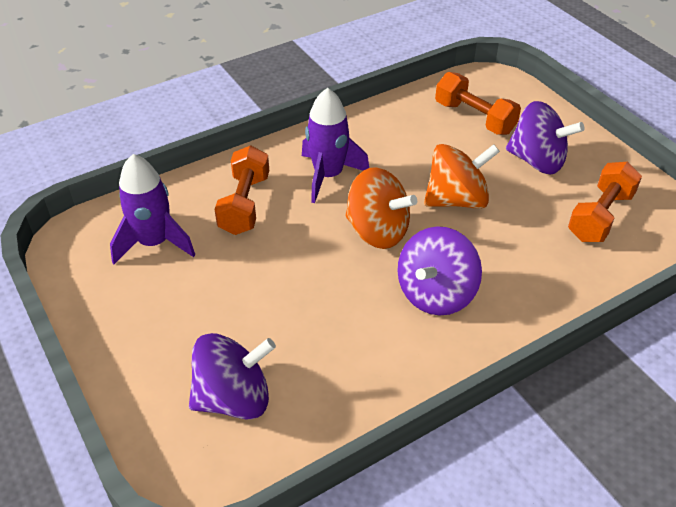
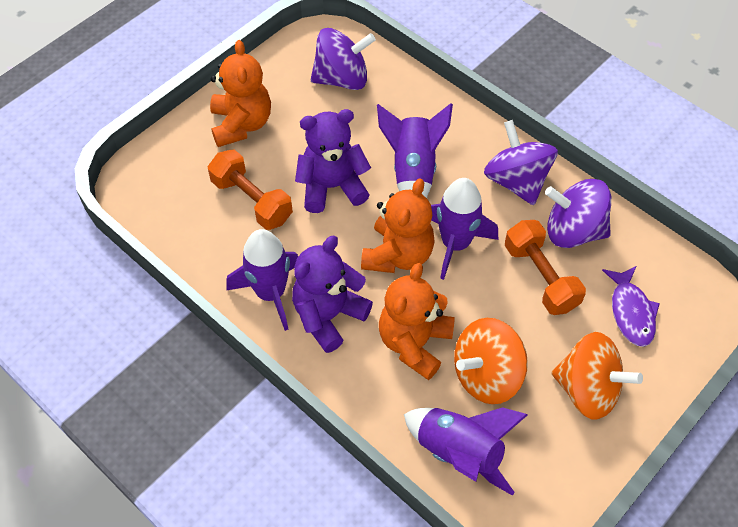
orange dumbbell: 3 -> 2
orange teddy bear: 0 -> 3
purple fish: 0 -> 1
purple rocket: 2 -> 4
purple teddy bear: 0 -> 2

